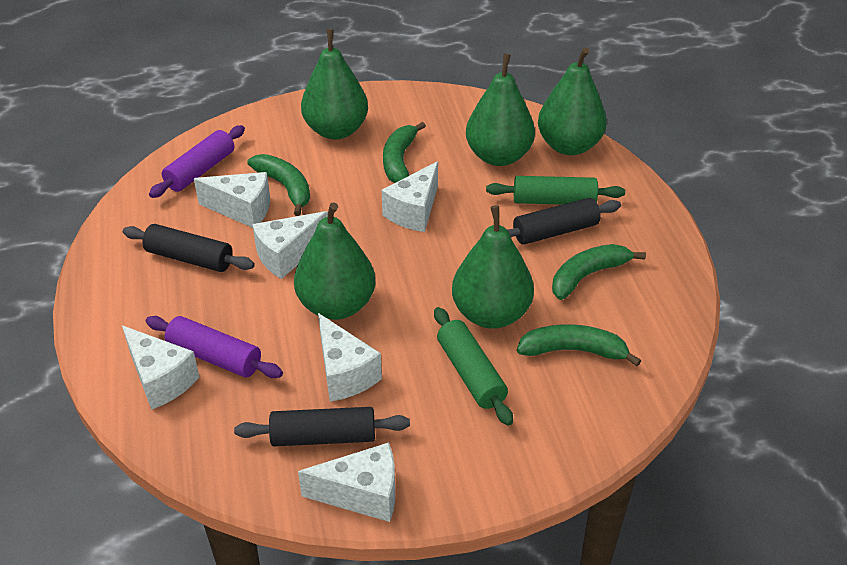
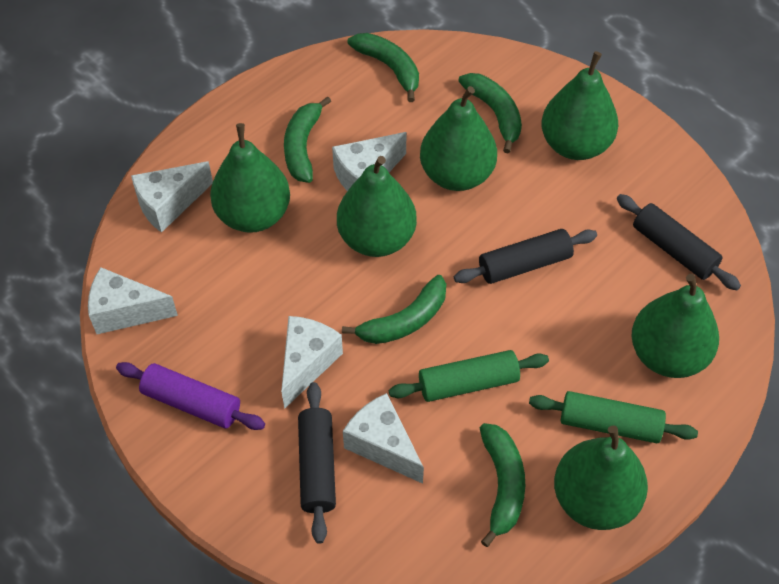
green banana: 4 -> 5
green pear: 5 -> 6
purple rolling pin: 2 -> 1
white cheese: 6 -> 5

